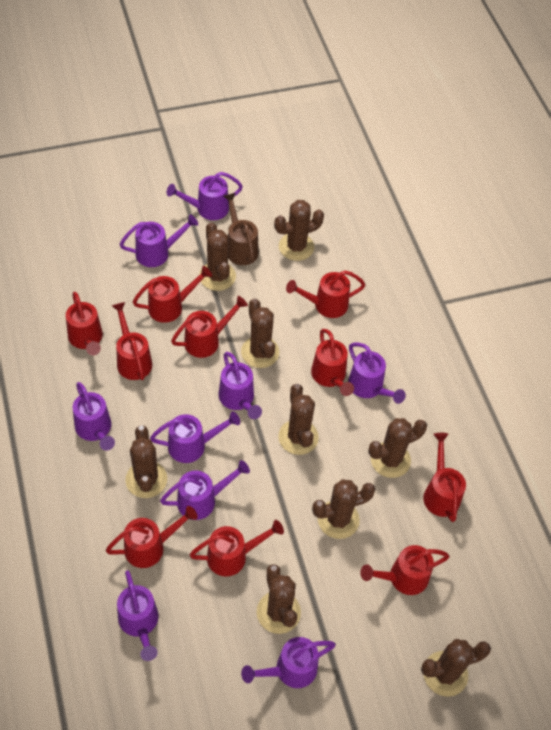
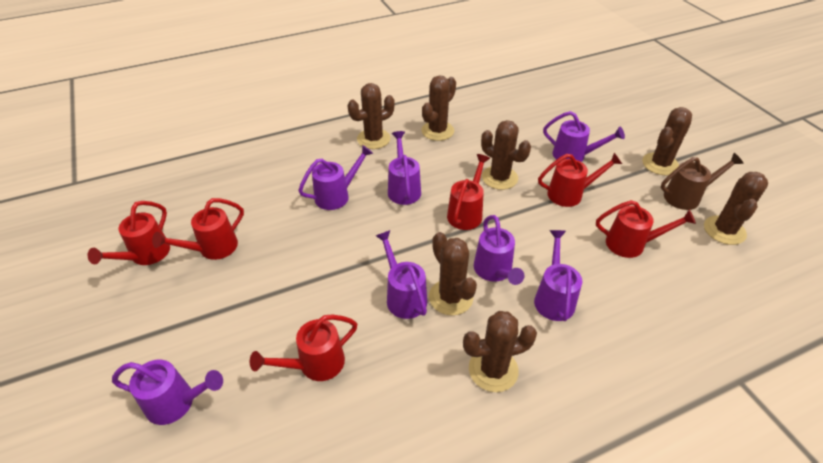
brown cactus: 9 -> 7
purple watering can: 9 -> 7
red watering can: 10 -> 6

